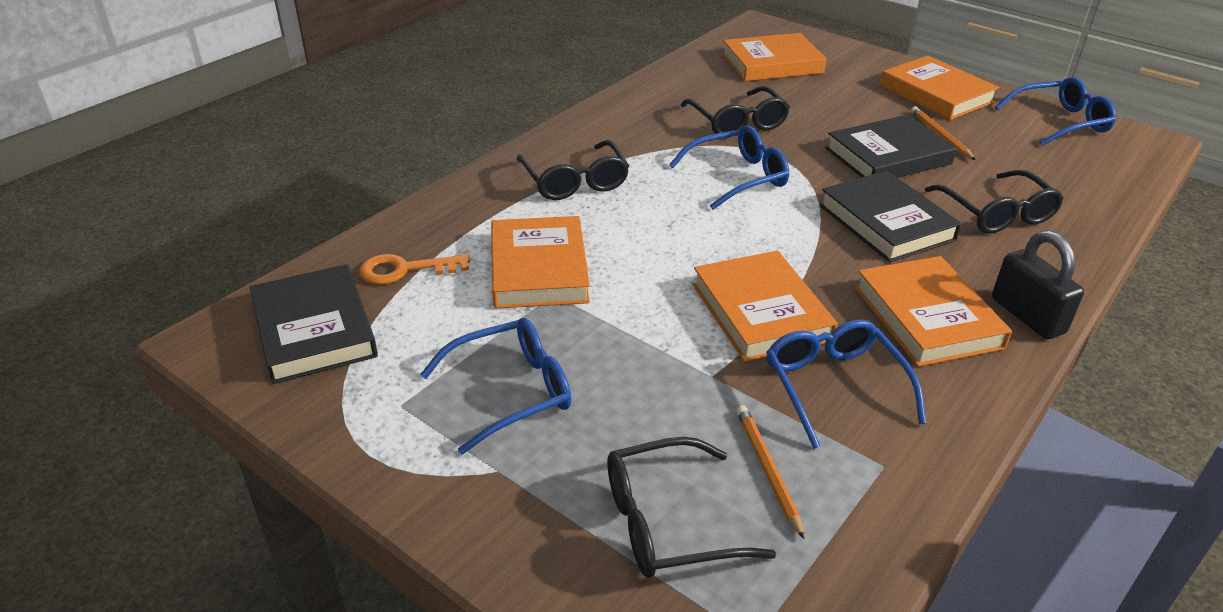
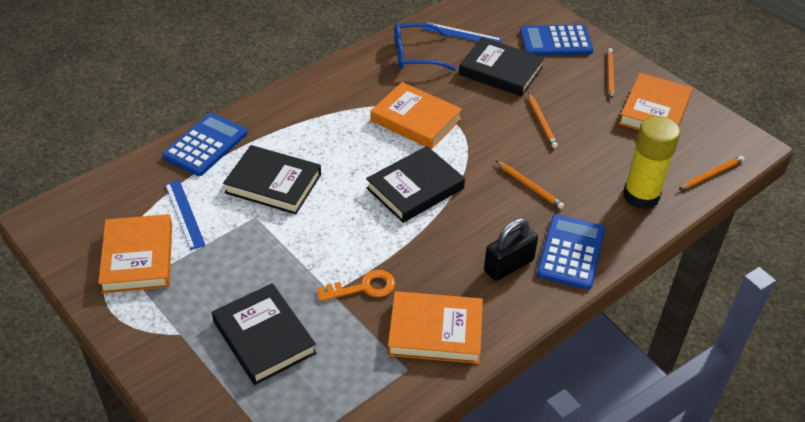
black book: 3 -> 4
black glasses: 4 -> 0
blue calculator: 0 -> 3
blue glasses: 4 -> 1
blue ruler: 0 -> 2
orange book: 5 -> 4
orange pencil: 2 -> 4
yellow glue stick: 0 -> 1

